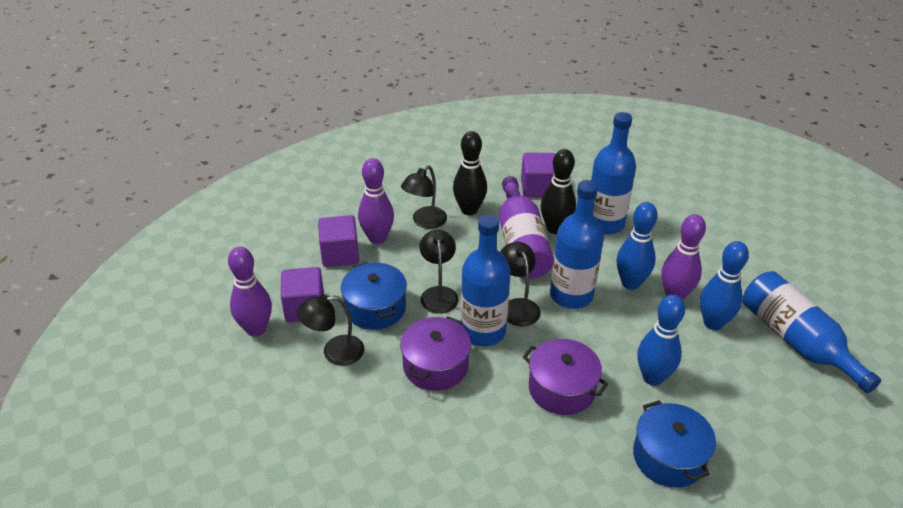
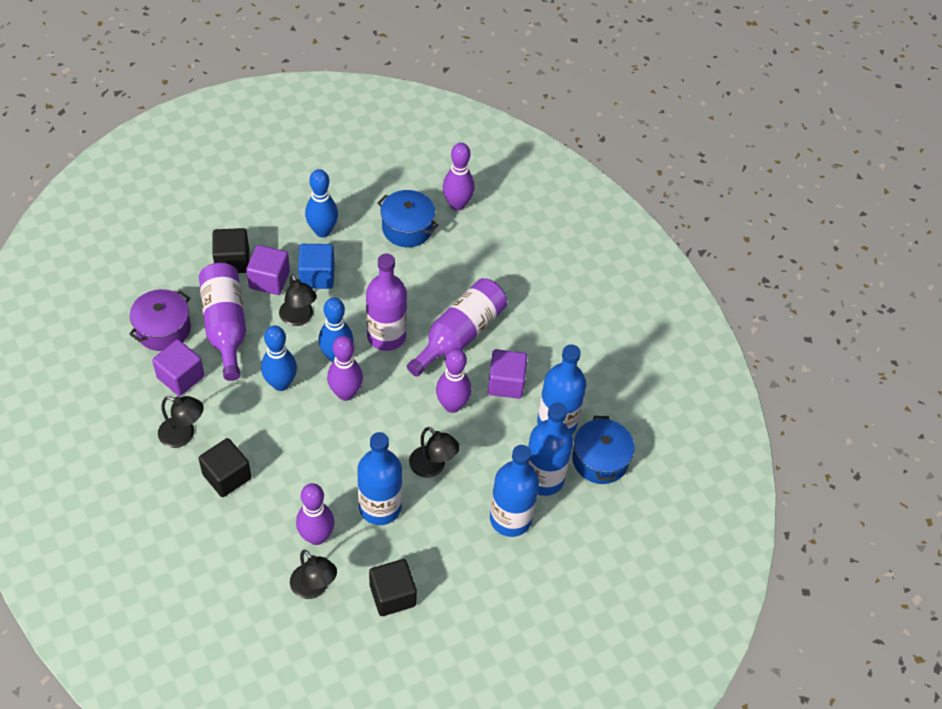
black bowling pin: 2 -> 0
black cube: 0 -> 3
blue cube: 0 -> 1
purple bottle: 1 -> 3
purple bowling pin: 3 -> 4
purple pot: 2 -> 1

